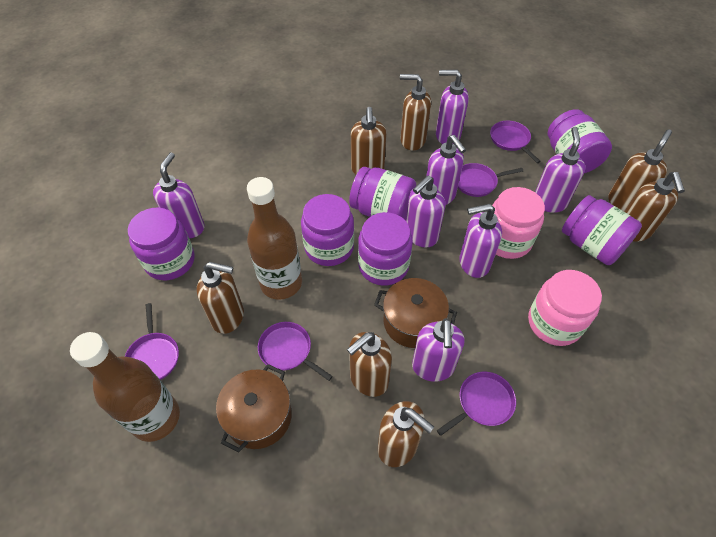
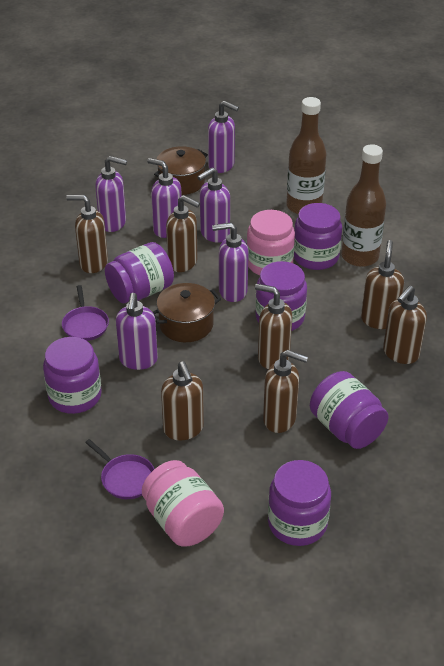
purple pan: 5 -> 2
purple soap dispenser: 7 -> 6

